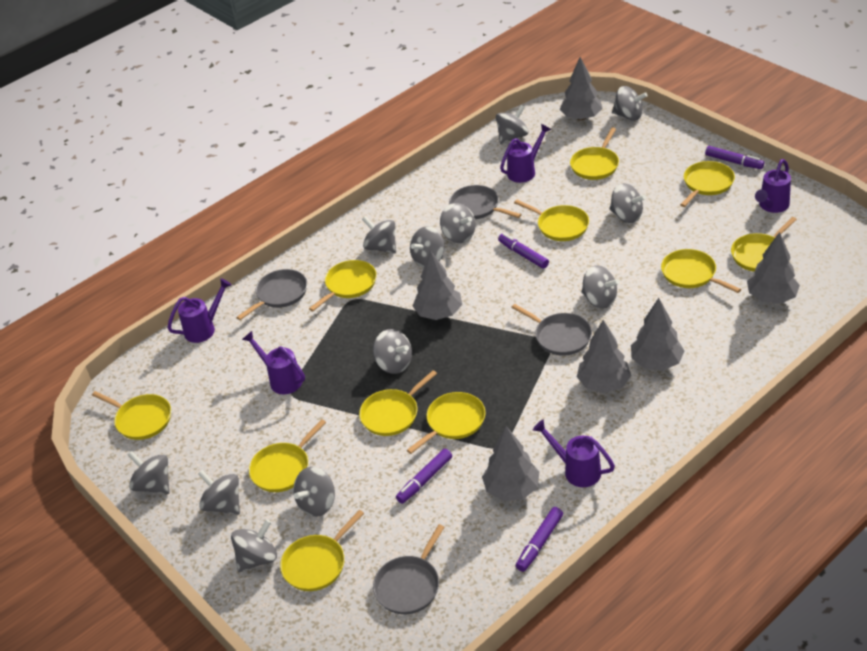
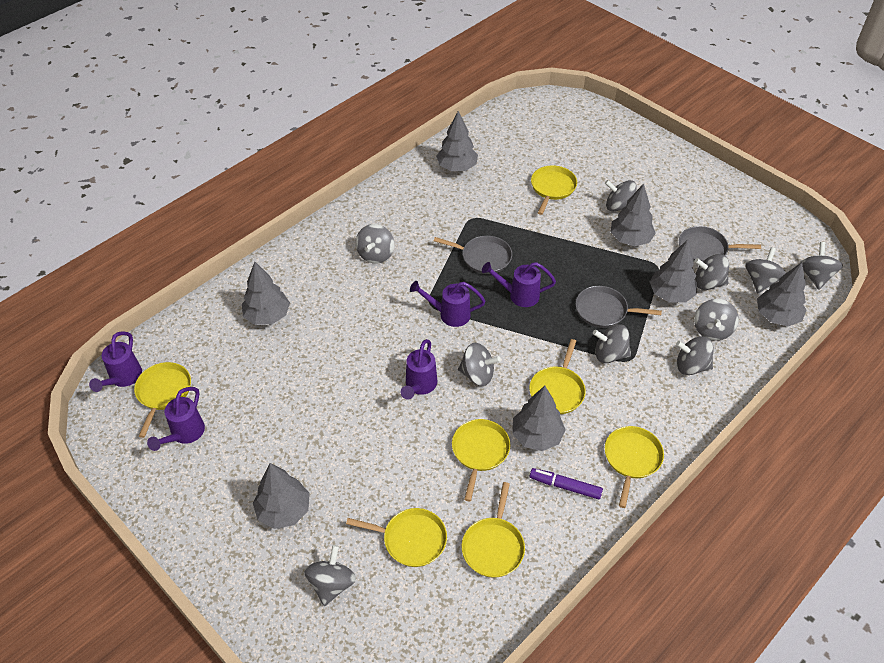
grey pan: 4 -> 3
grey spinning top: 12 -> 10
grey tree: 6 -> 7
purple marker: 4 -> 1
yellow pan: 11 -> 7

